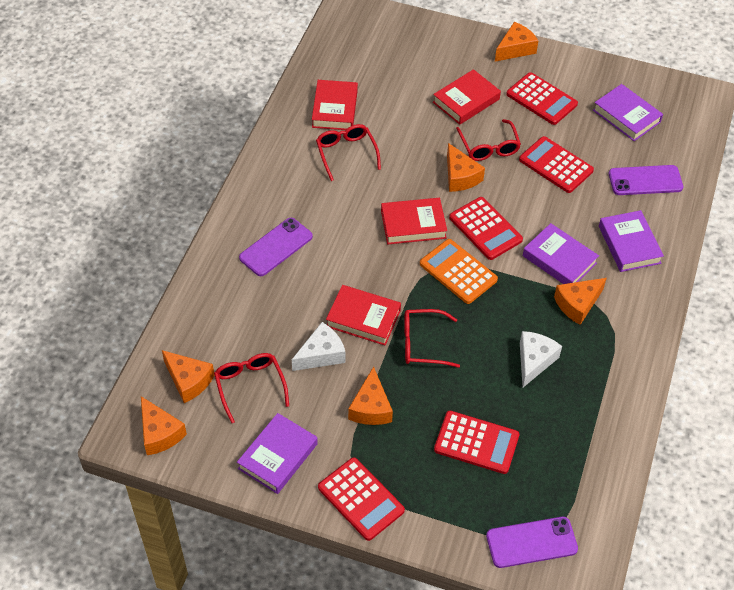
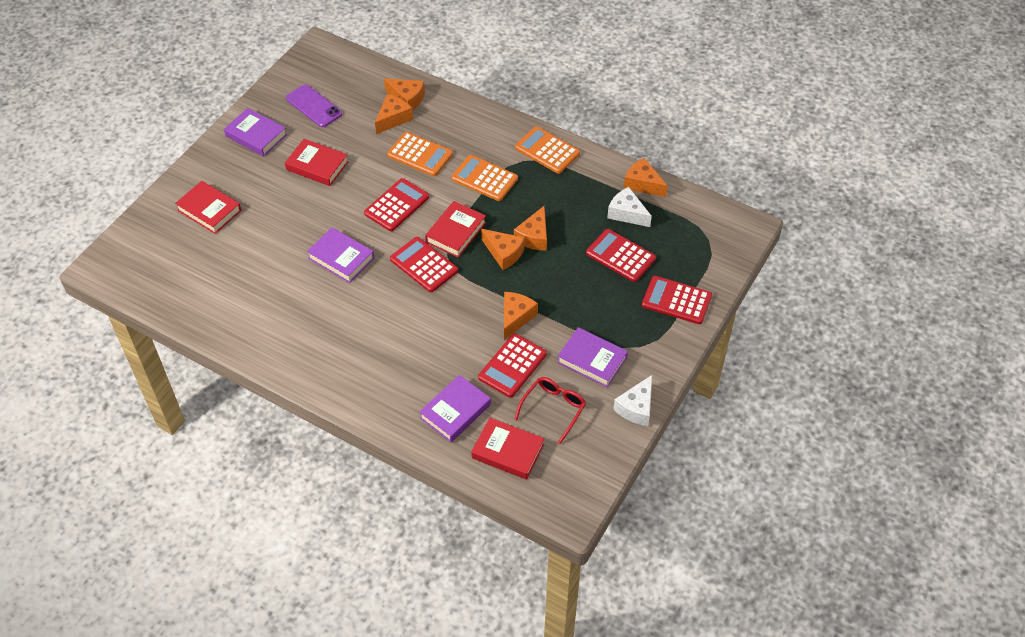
orange calculator: 1 -> 3
purple phone: 3 -> 1
red glasses: 4 -> 1

